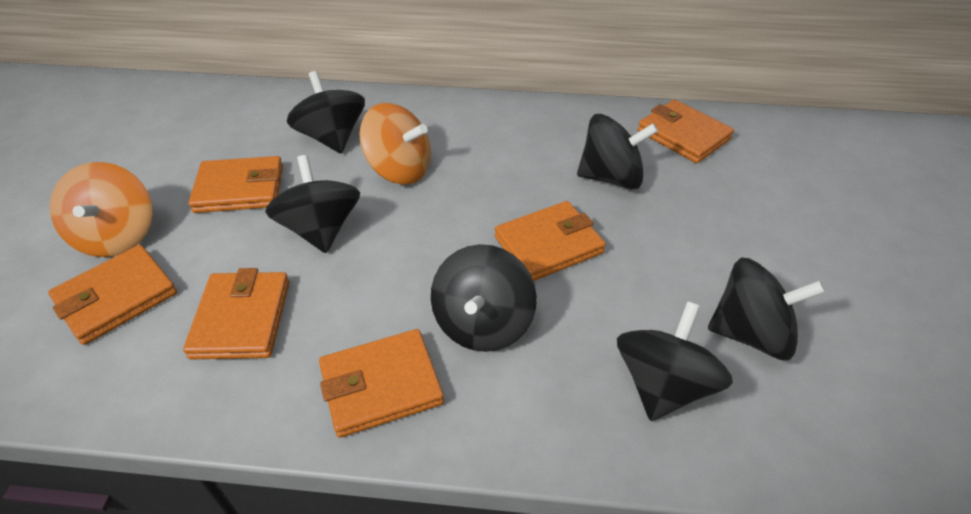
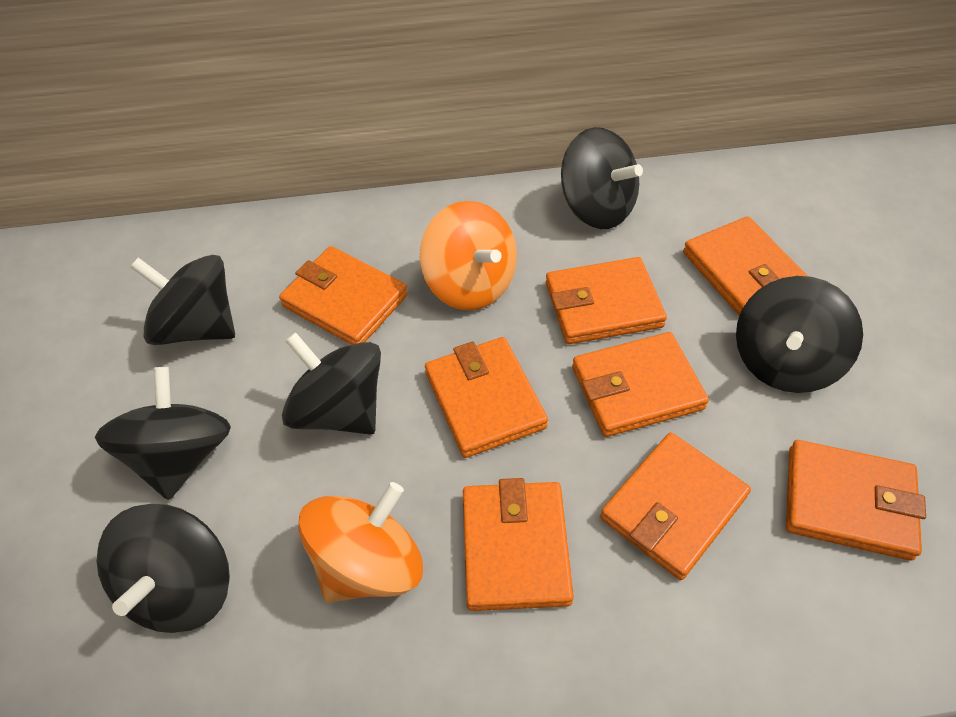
orange wallet: 6 -> 8

